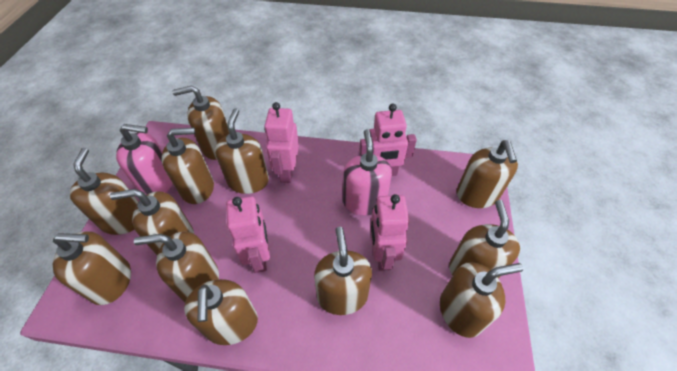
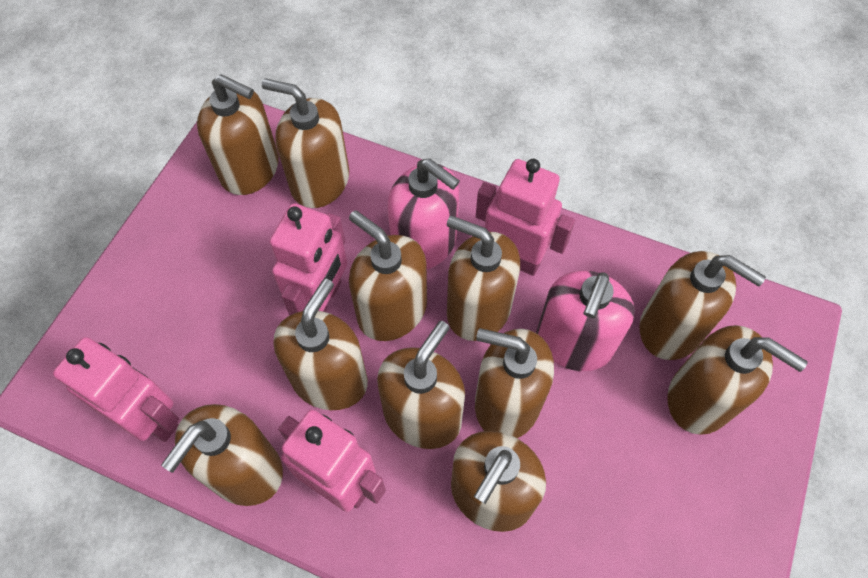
brown soap dispenser: 12 -> 11

